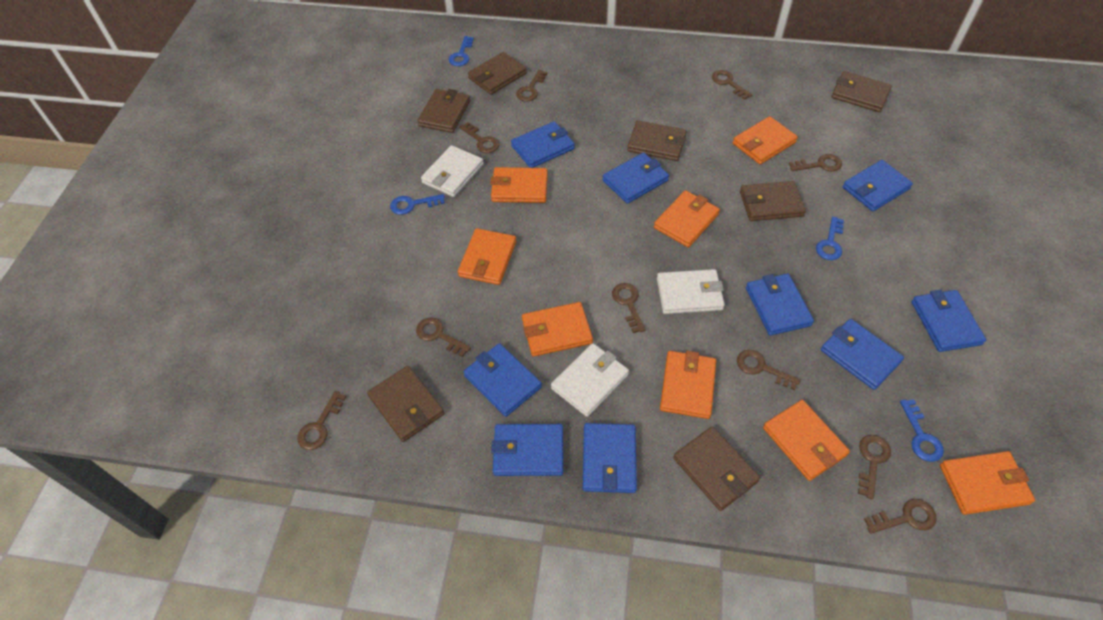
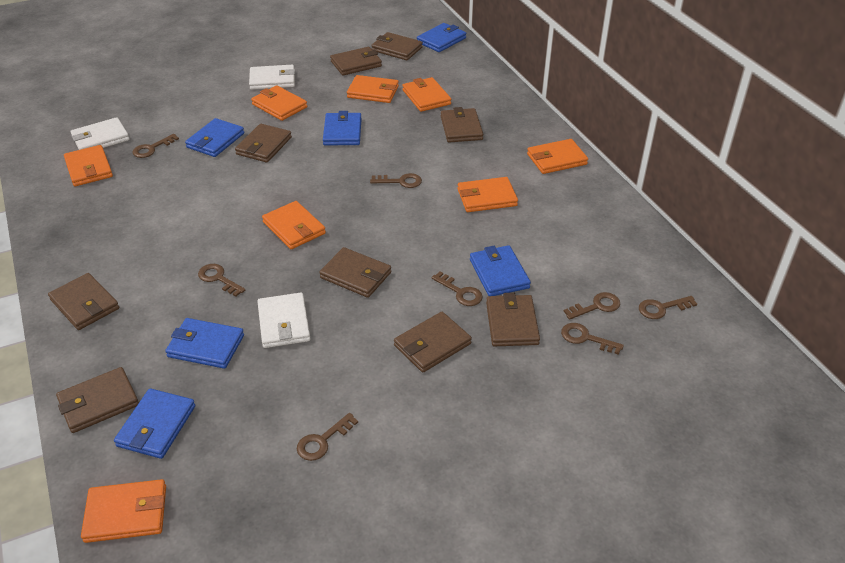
blue key: 4 -> 0
blue wallet: 9 -> 6
brown key: 10 -> 8
brown wallet: 7 -> 9

